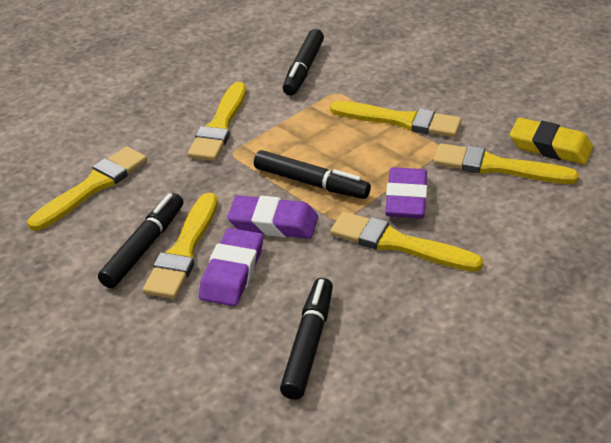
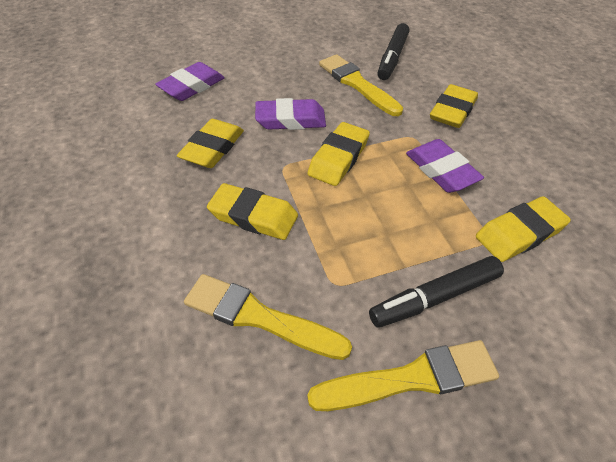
black marker: 4 -> 2
yellow brush: 6 -> 3
yellow eraser: 1 -> 5

